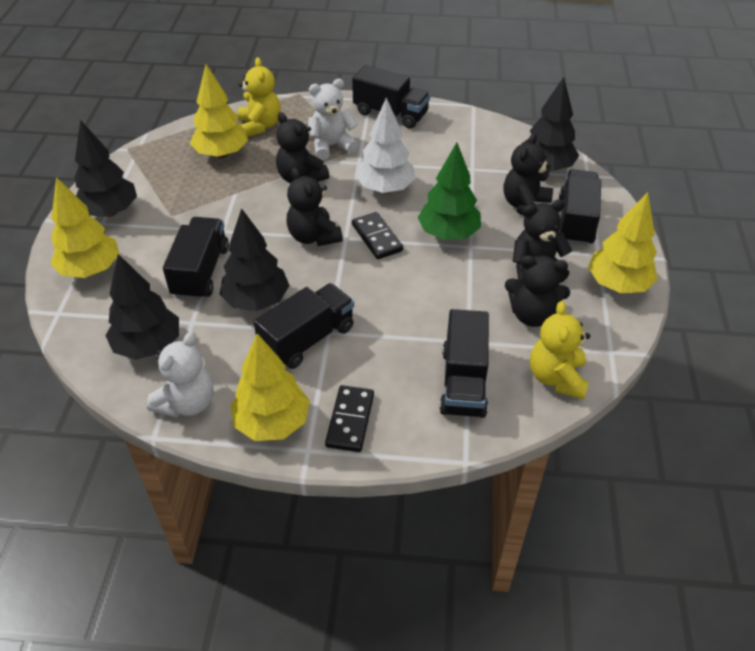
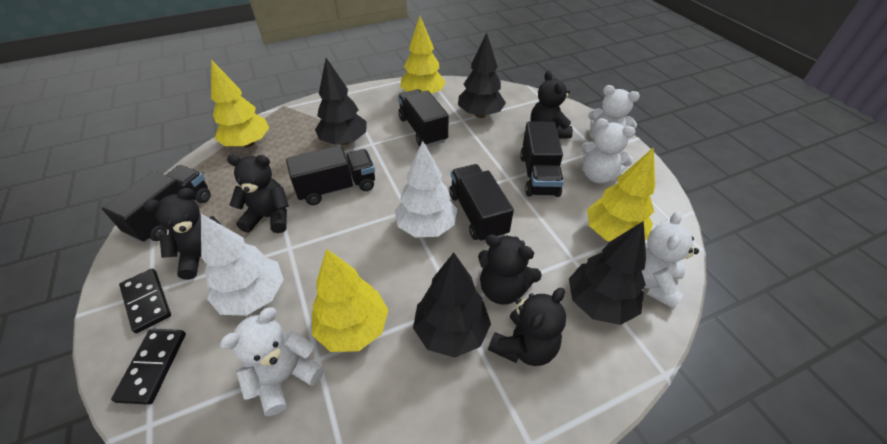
green tree: 1 -> 0
white teddy bear: 2 -> 4
white tree: 1 -> 2
yellow teddy bear: 2 -> 0

